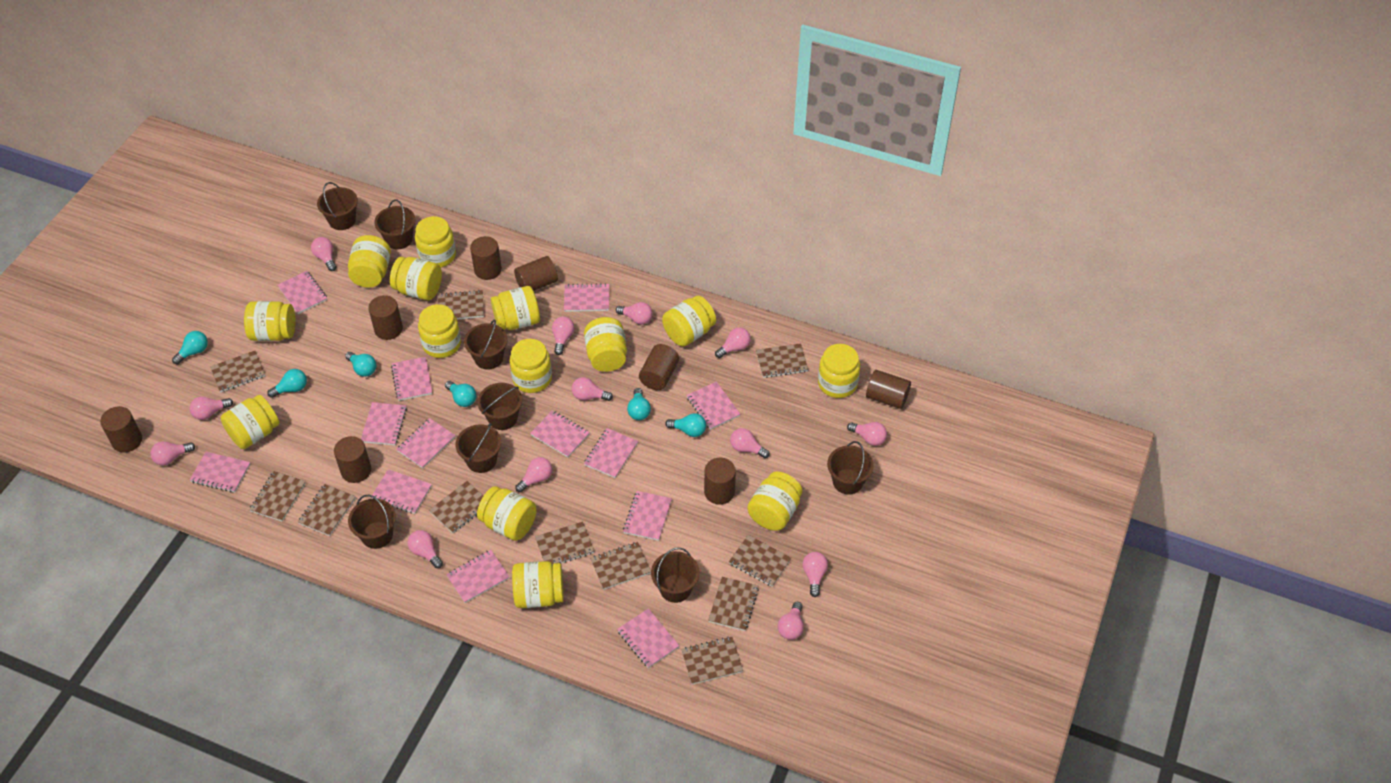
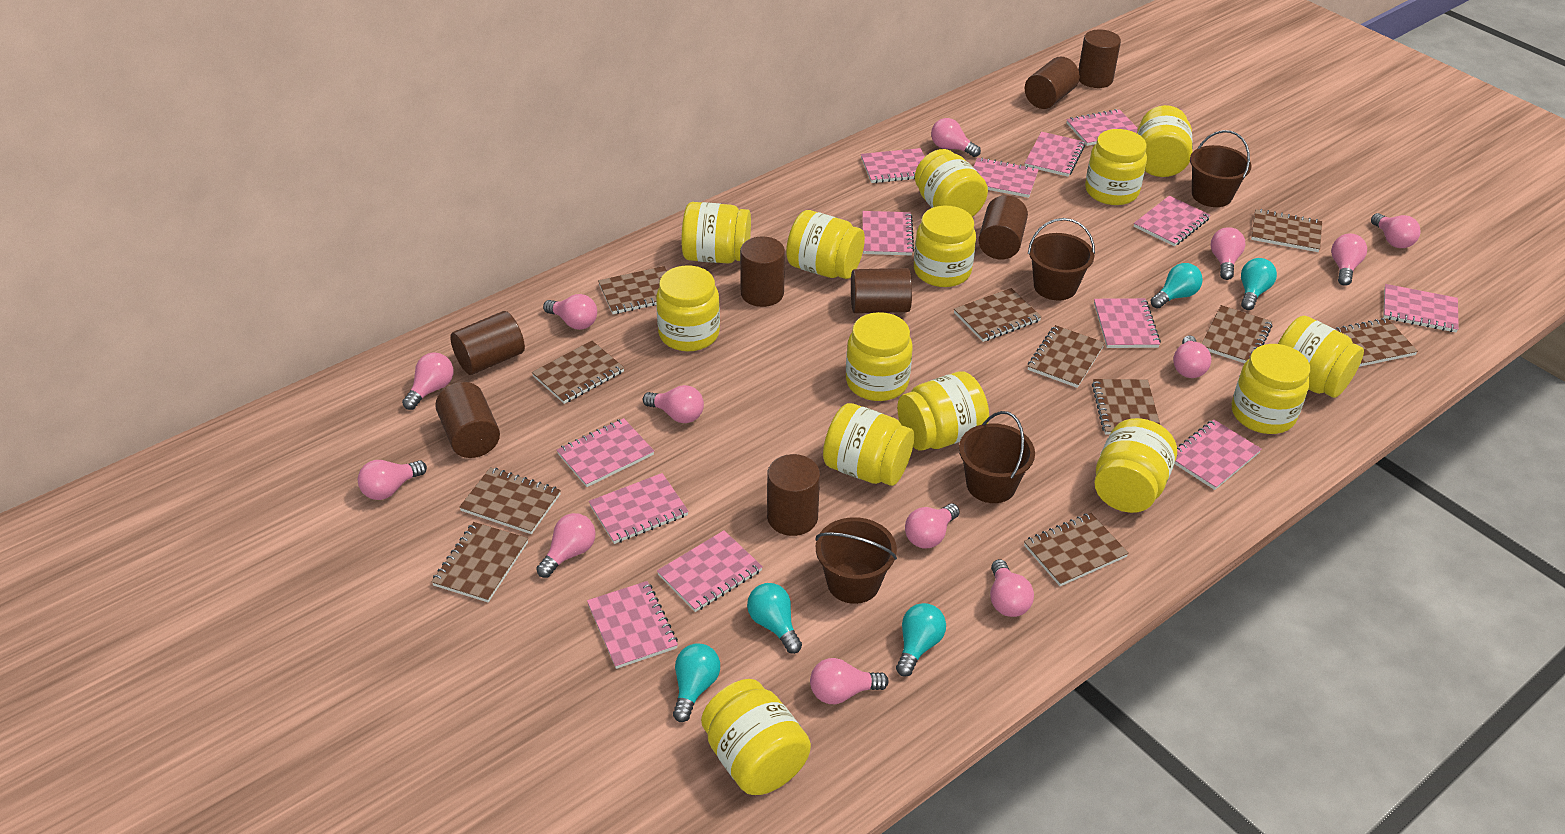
brown bucket: 8 -> 4
turquoise light bulb: 6 -> 5

